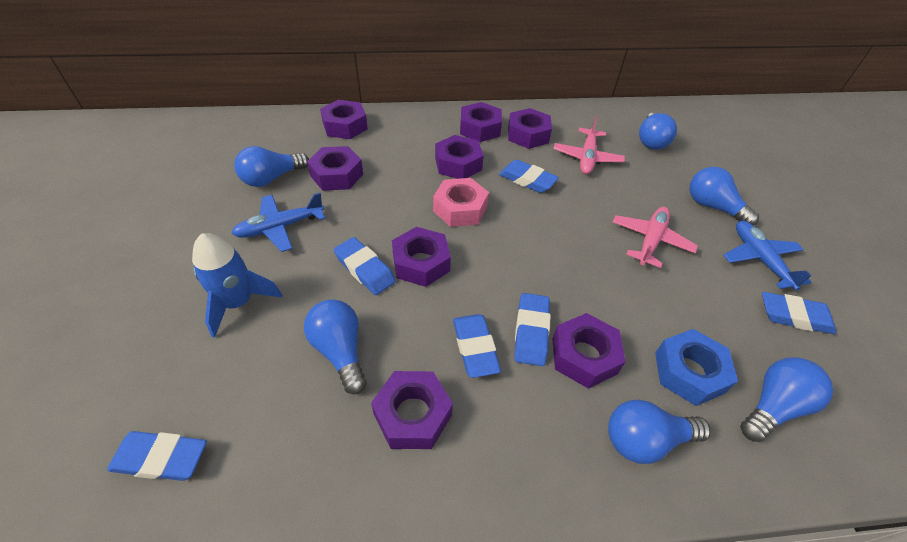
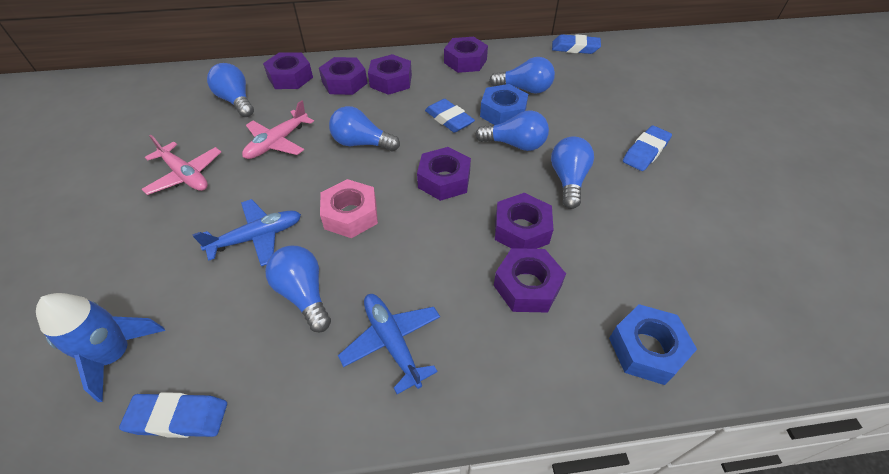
blue eraser: 6 -> 4
blue nut: 1 -> 2
purple nut: 8 -> 7

